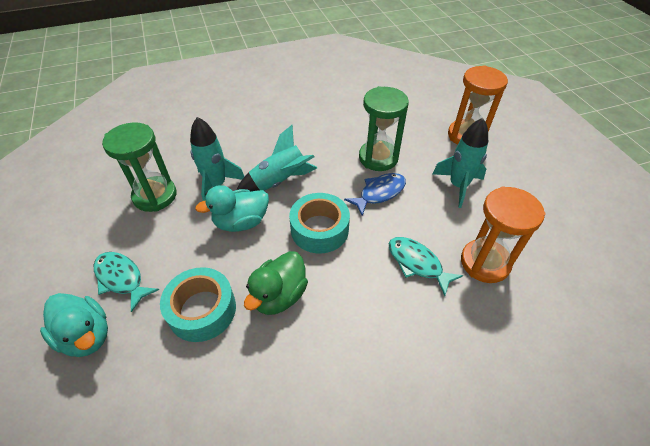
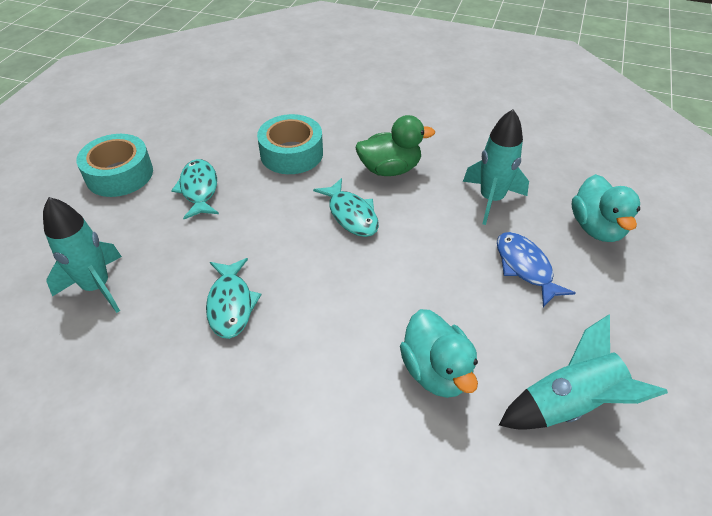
green hourglass: 2 -> 0
orange hourglass: 2 -> 0
turquoise fish: 2 -> 3

